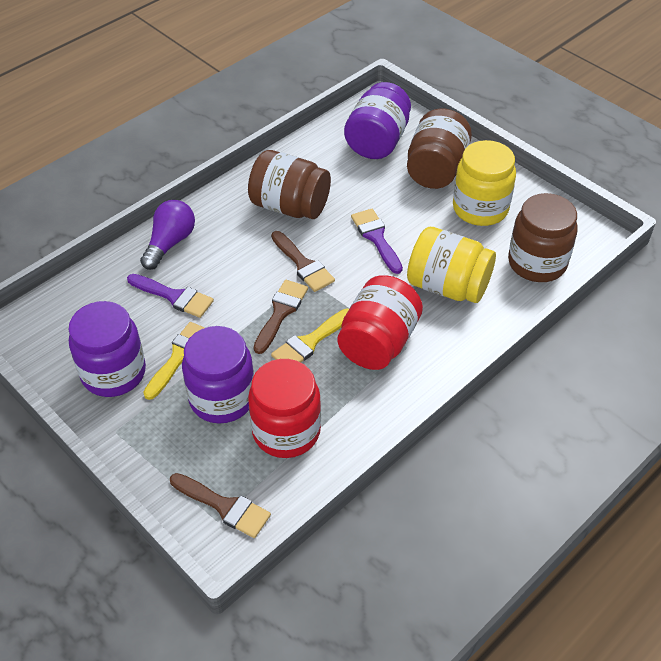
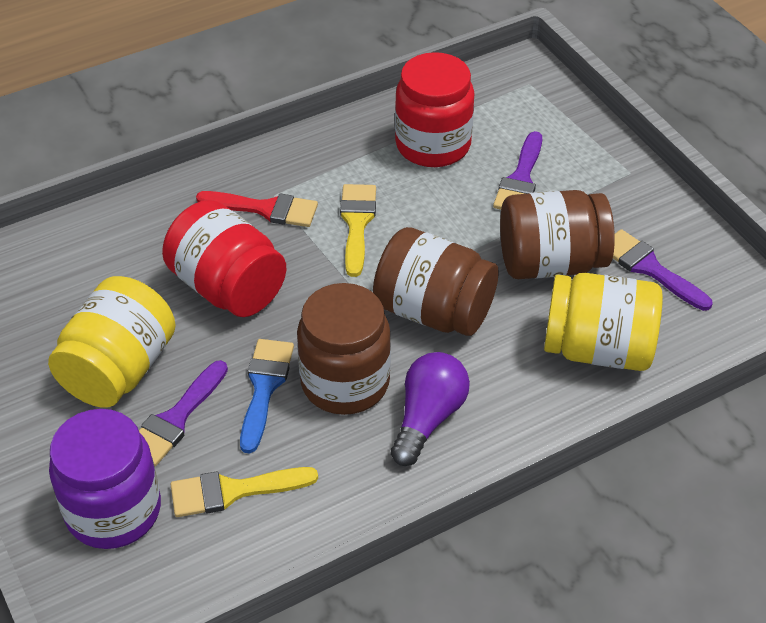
blue brush: 0 -> 1
brown brush: 3 -> 0
purple brush: 2 -> 3
purple jar: 3 -> 1
red brush: 0 -> 1

